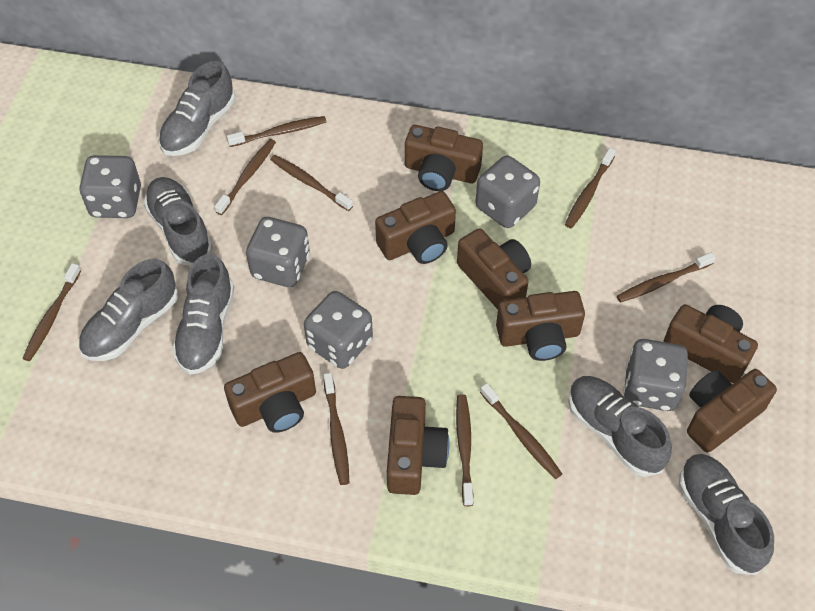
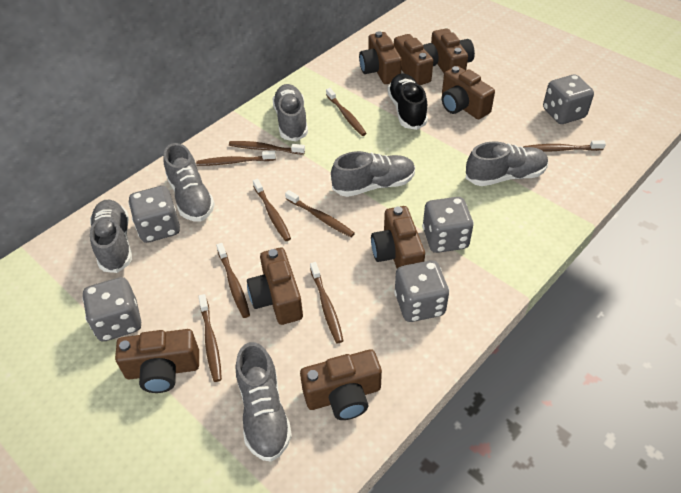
black shoe: 0 -> 1

